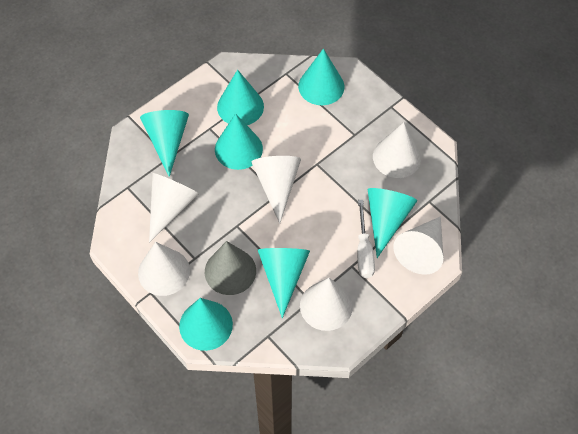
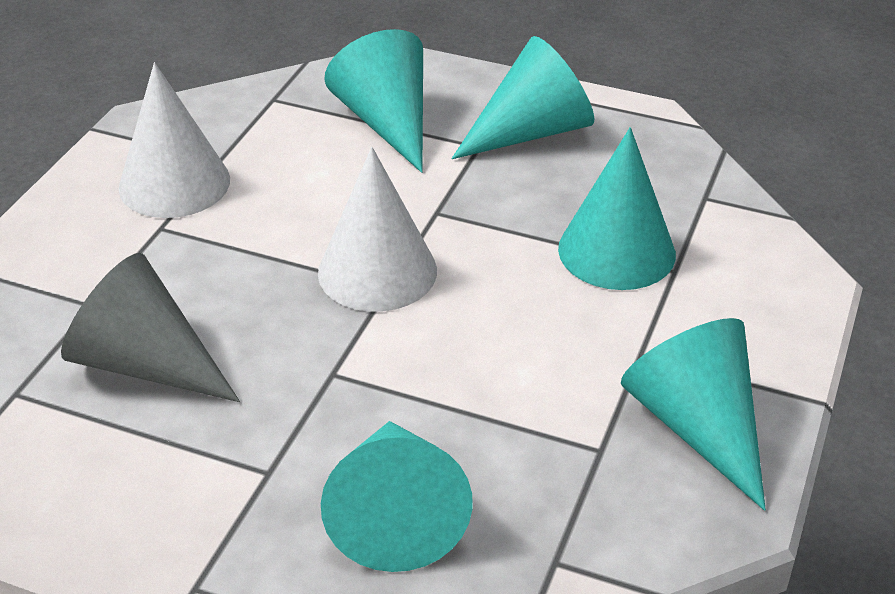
turquoise cone: 7 -> 5
white cone: 6 -> 2
white screwdriver: 1 -> 0

